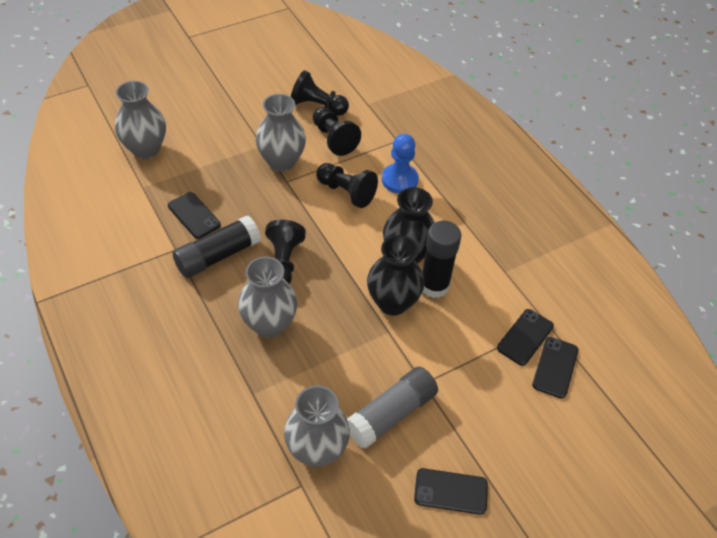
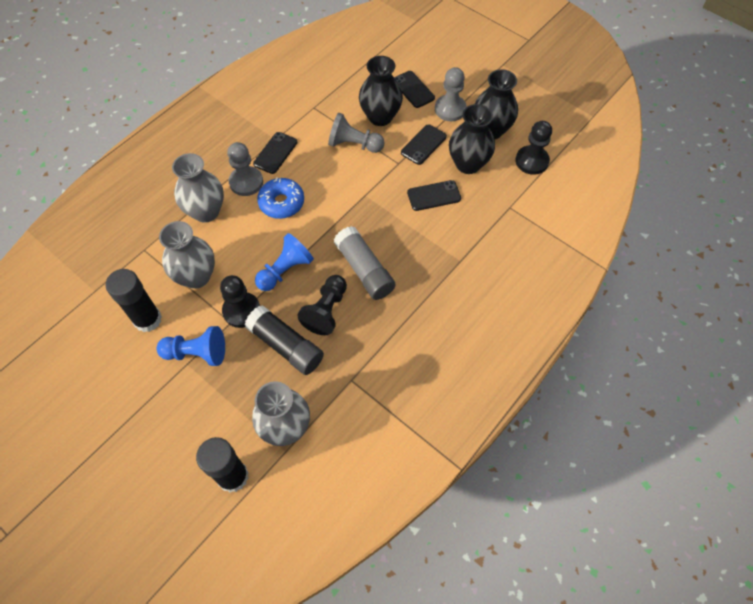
black glue stick: 2 -> 3
black pawn: 4 -> 3
black vase: 2 -> 3
blue donut: 0 -> 1
blue pawn: 1 -> 2
grey pawn: 0 -> 3
grey vase: 4 -> 3

